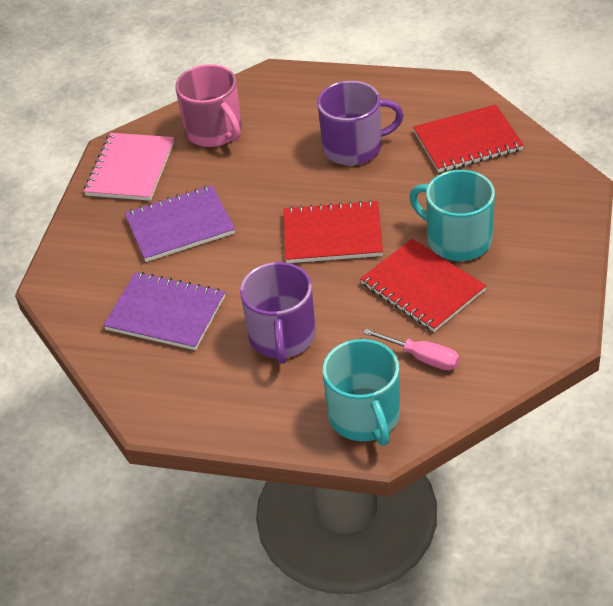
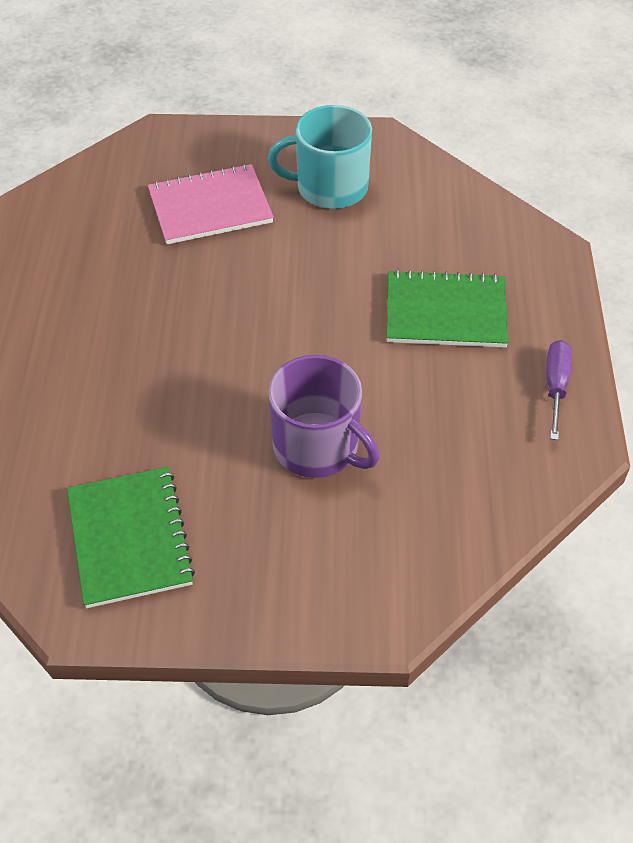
green notebook: 0 -> 2
pink mug: 1 -> 0
pink screwdriver: 1 -> 0
purple mug: 2 -> 1
purple notebook: 2 -> 0
purple screwdriver: 0 -> 1
red notebook: 3 -> 0
turquoise mug: 2 -> 1

